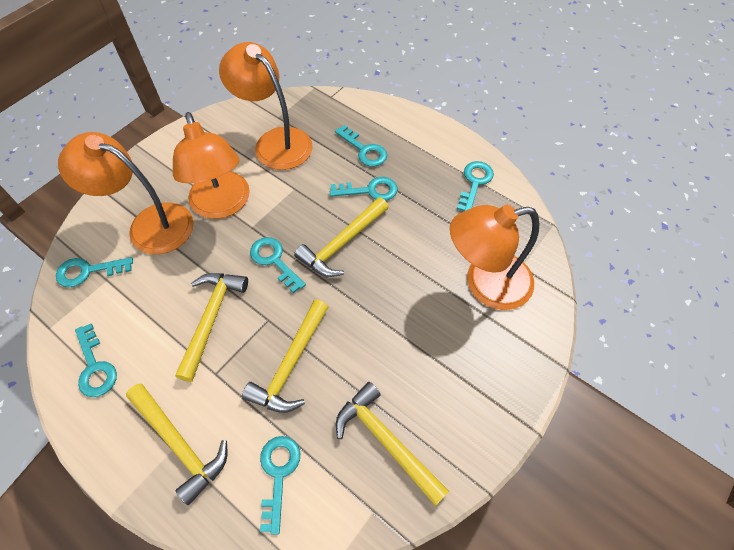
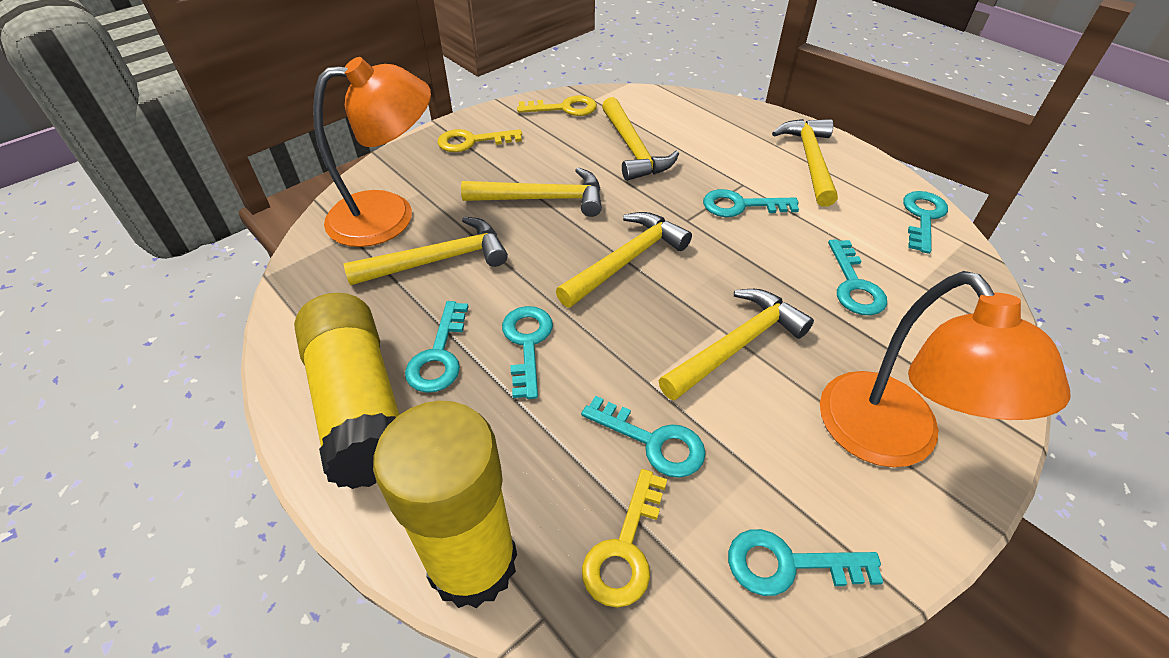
orange lamp: 4 -> 2
yellow glue stick: 0 -> 2
yellow hammer: 5 -> 6
yellow key: 0 -> 3

